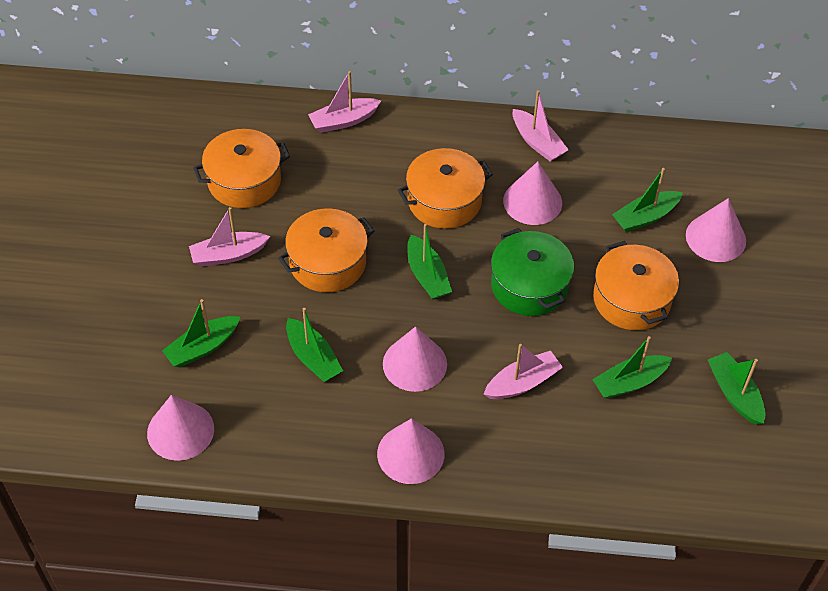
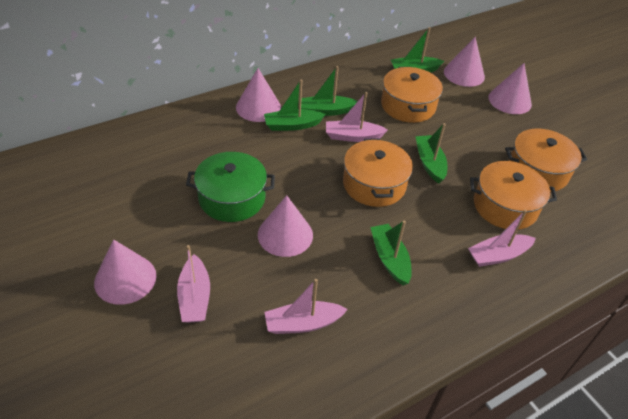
green boat: 6 -> 5

